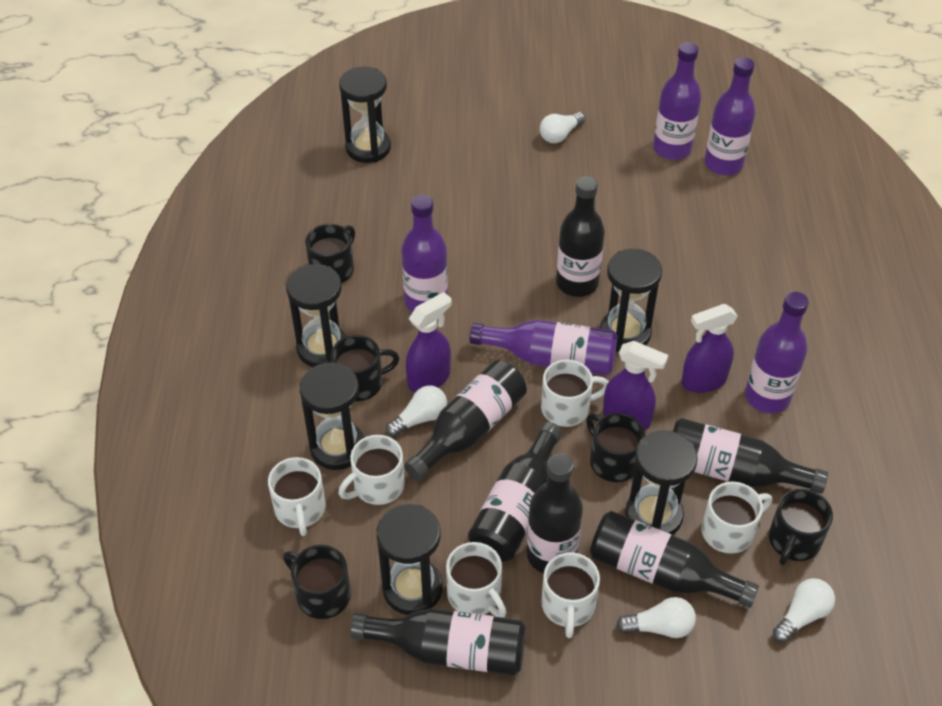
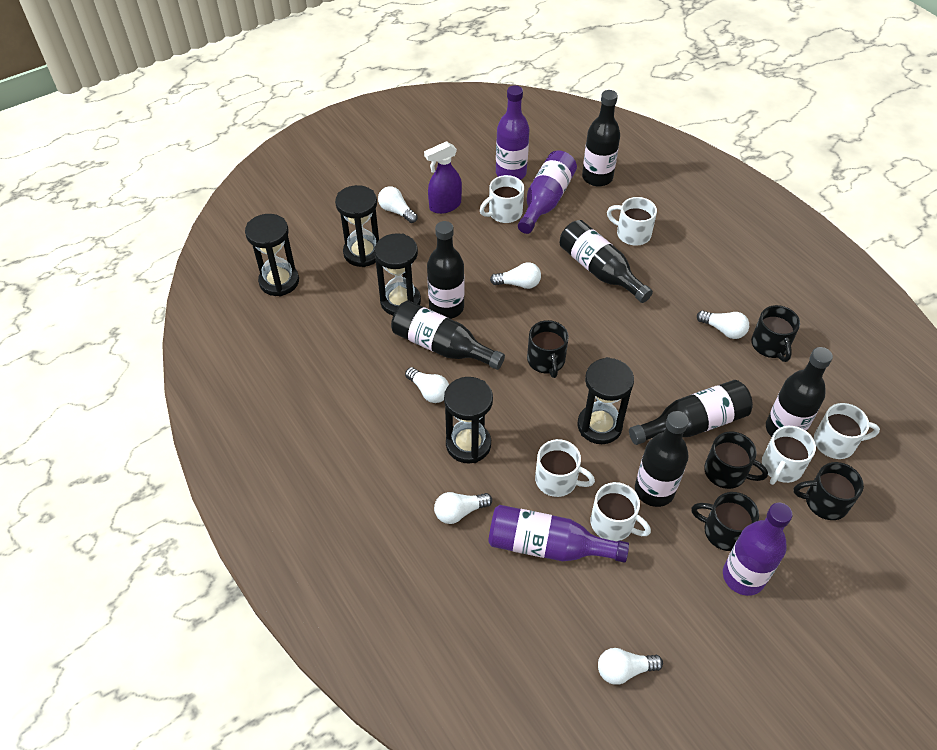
black hourglass: 6 -> 5
purple bottle: 5 -> 4
purple spray bottle: 3 -> 1
white light bulb: 4 -> 6

